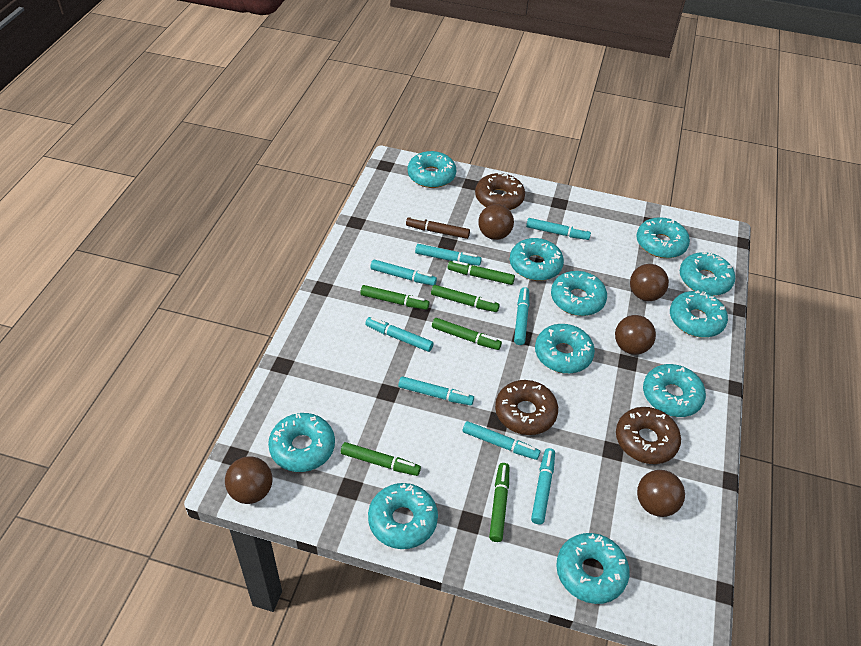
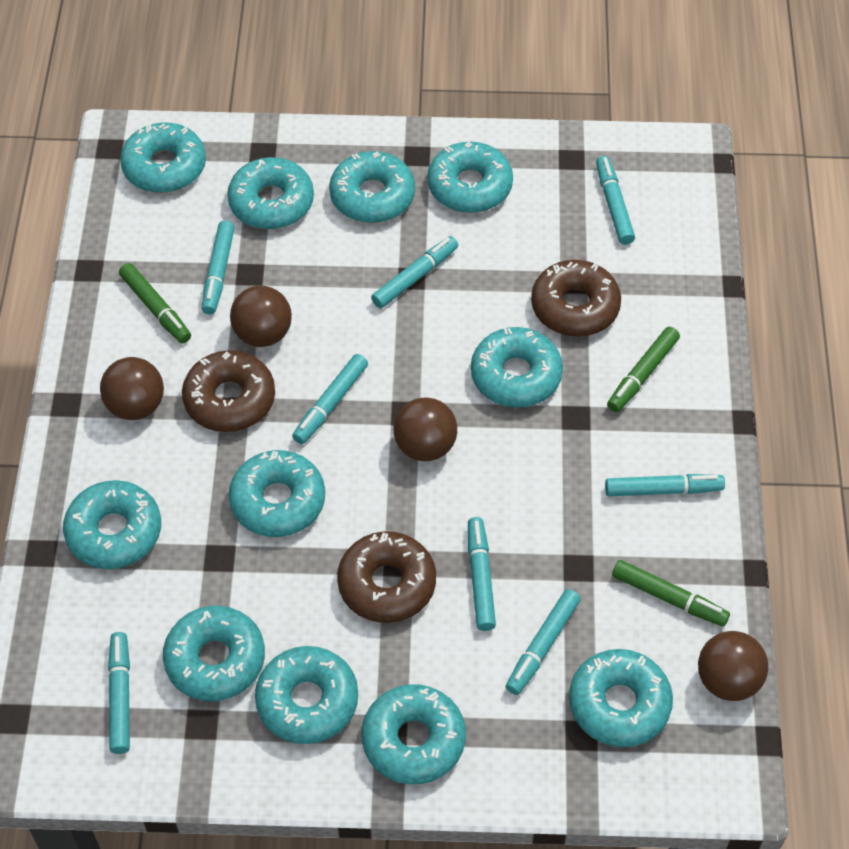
brown ball: 5 -> 4
brown marker: 1 -> 0
green marker: 6 -> 3

